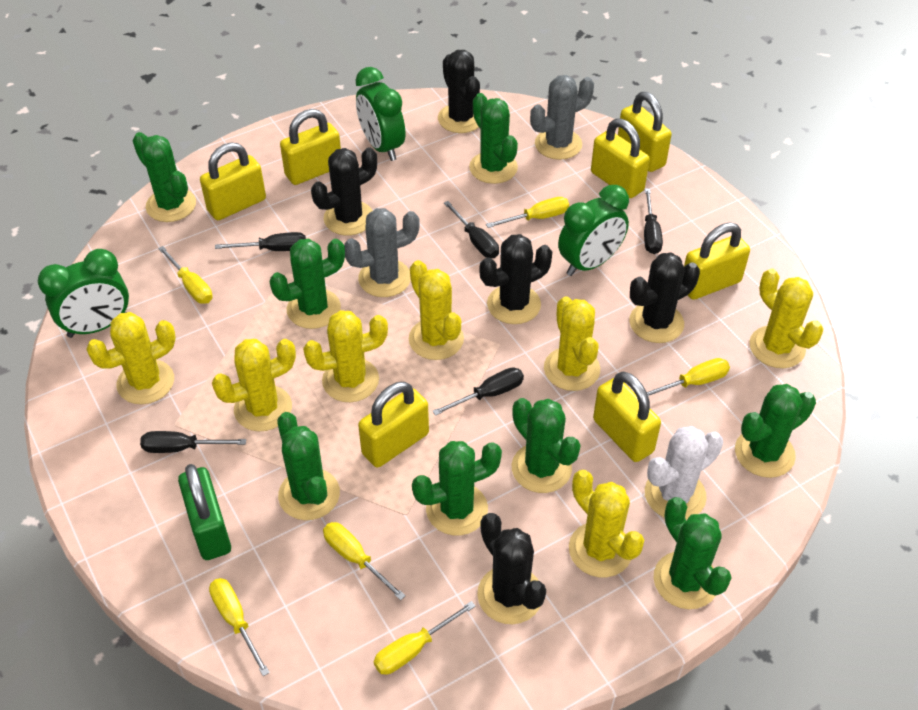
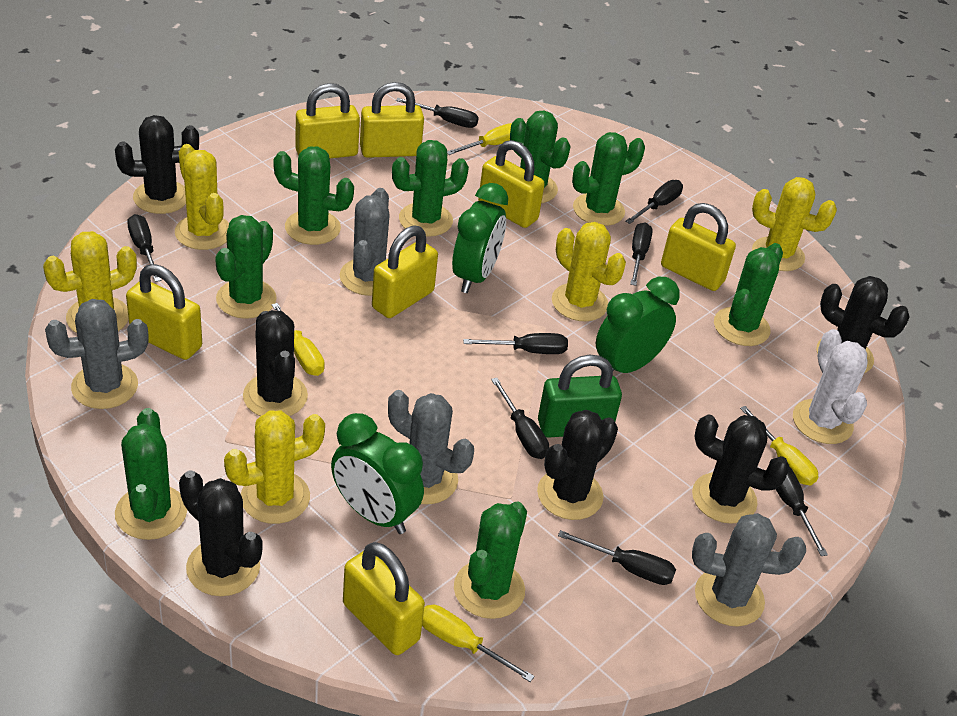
black cactus: 5 -> 6
black screwdriver: 5 -> 8
grey cactus: 2 -> 4
yellow cactus: 7 -> 5
yellow screwdriver: 6 -> 4

